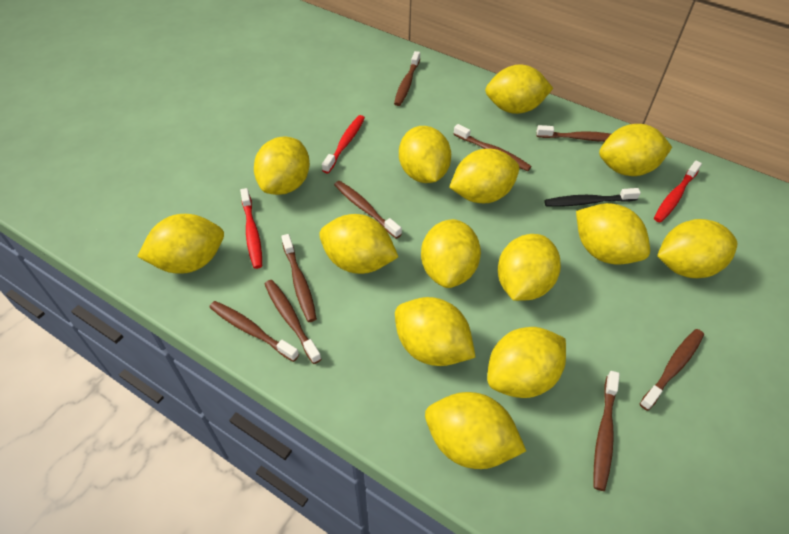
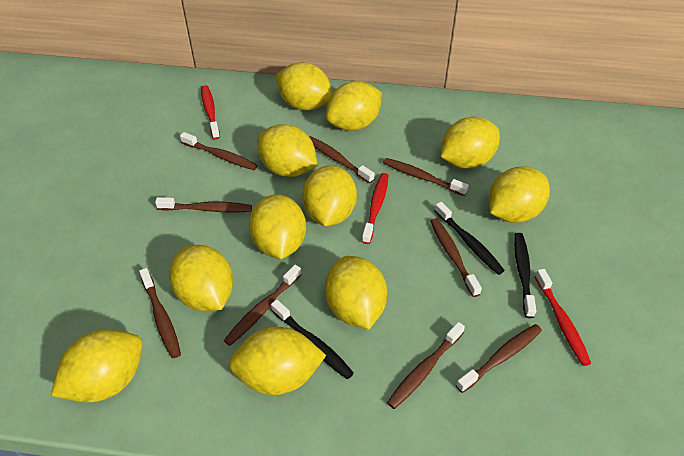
black toothbrush: 1 -> 3
yellow lemon: 14 -> 11

